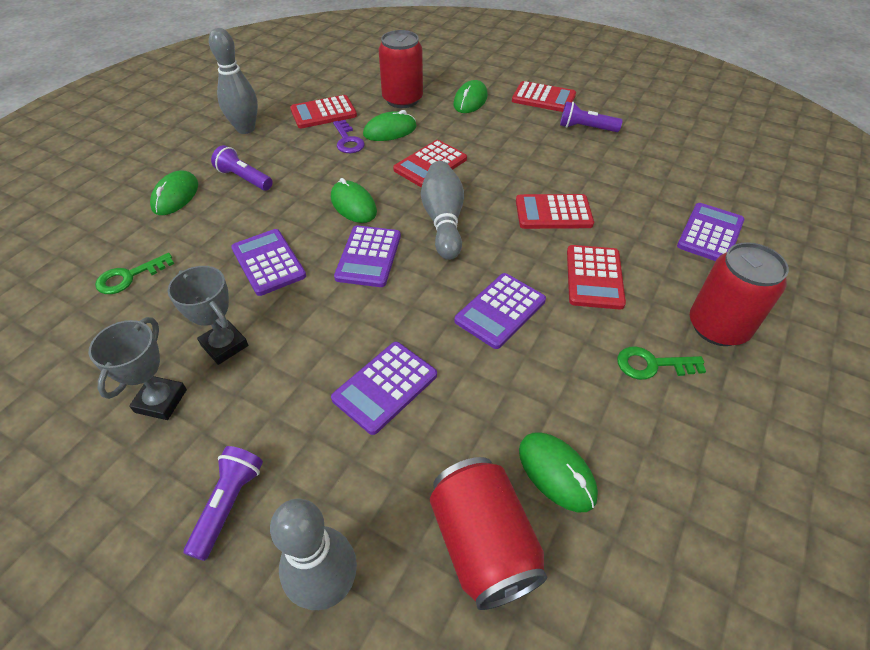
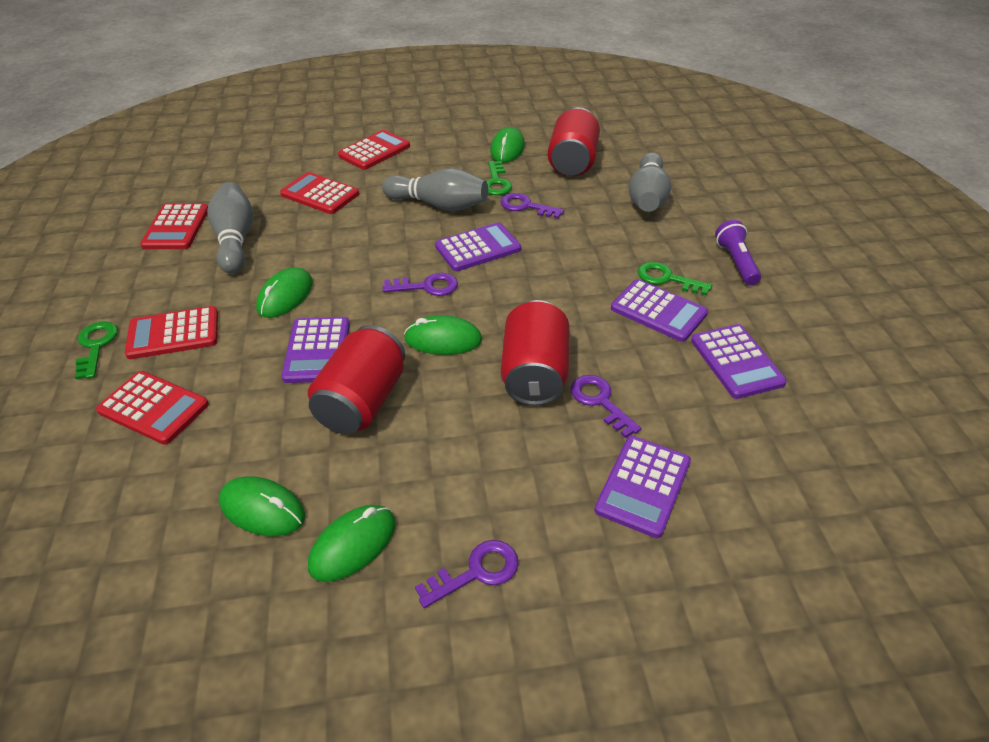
green key: 2 -> 3
grey trophy: 2 -> 0
purple flashlight: 3 -> 1
purple key: 1 -> 4

